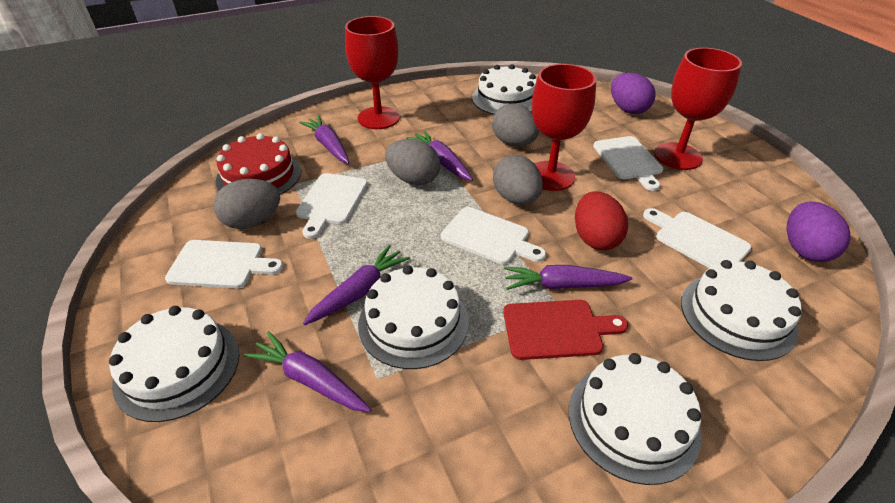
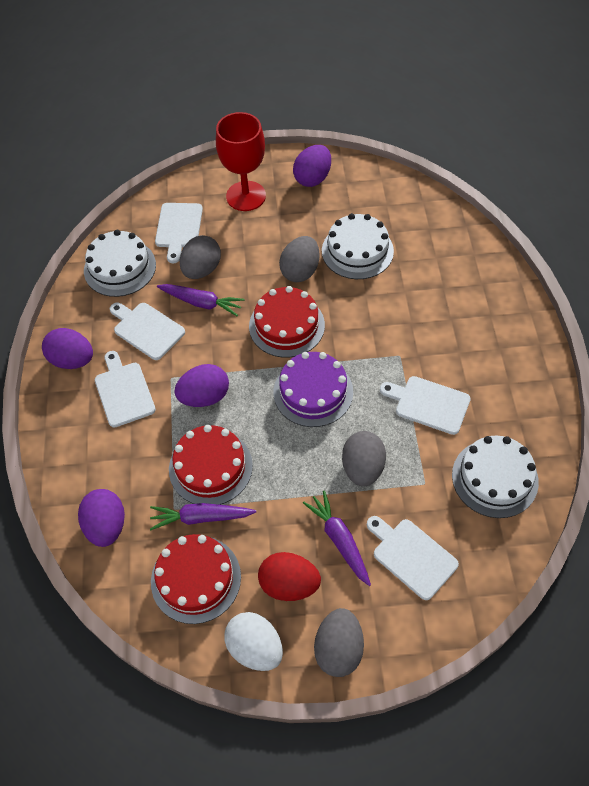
purple cake: 0 -> 1
purple carrot: 5 -> 3
purple egg: 2 -> 4
red cake: 1 -> 3
red cutting board: 1 -> 0
red goblet: 3 -> 1
white cake: 5 -> 3
white egg: 0 -> 1

